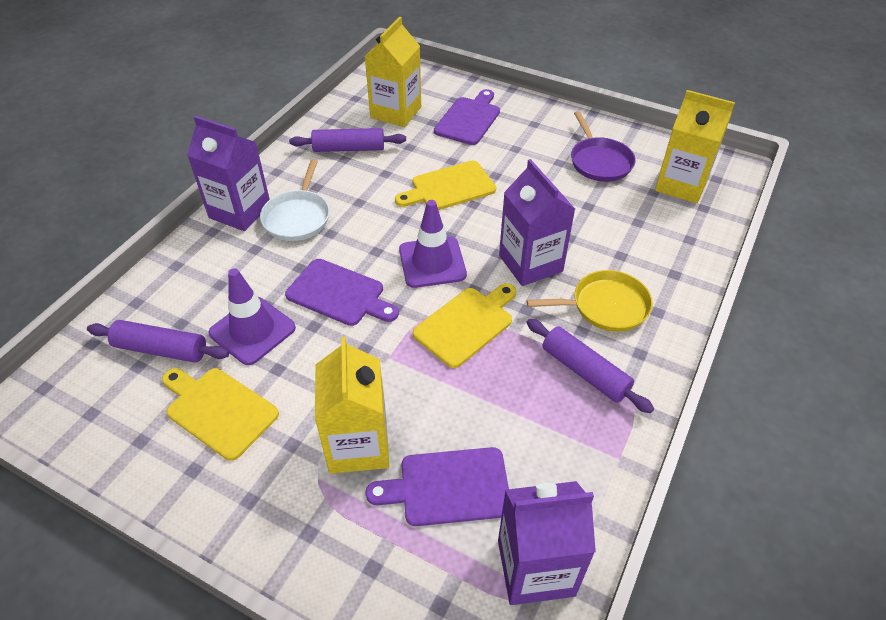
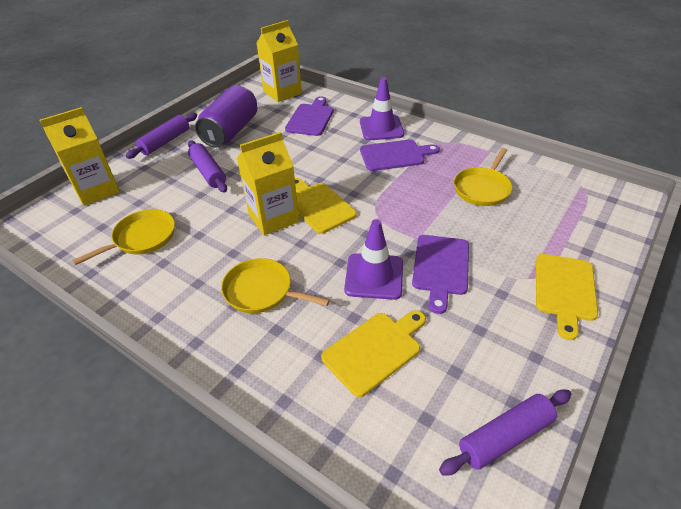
purple can: 0 -> 1
purple carton: 3 -> 0
purple pan: 1 -> 0
white pan: 1 -> 0
yellow pan: 1 -> 3

